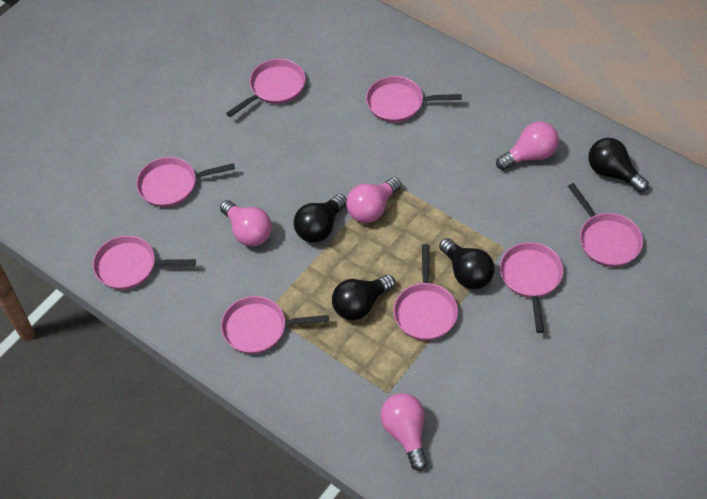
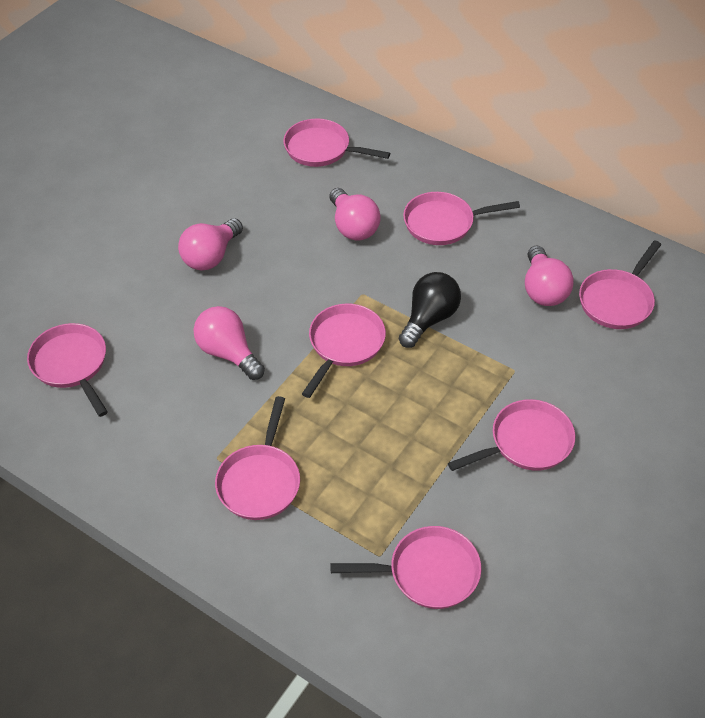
black light bulb: 4 -> 1

